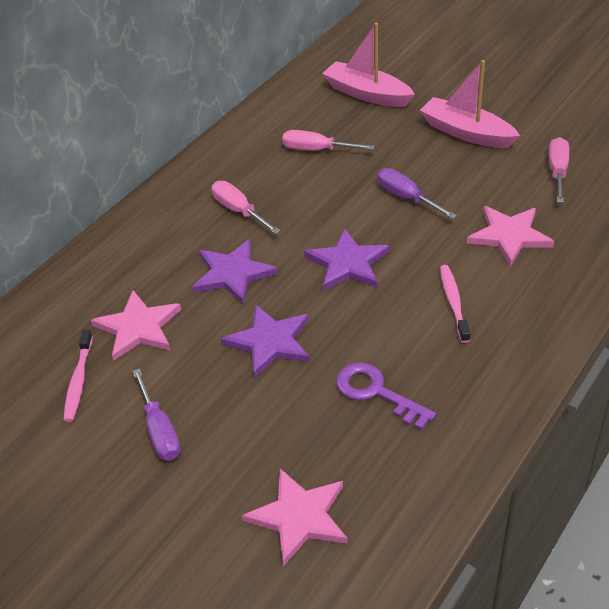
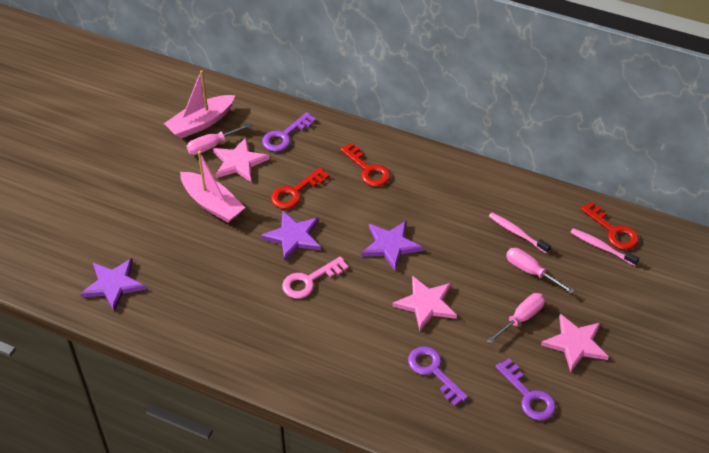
pink key: 0 -> 1
purple key: 1 -> 3
purple screwdriver: 2 -> 0
red key: 0 -> 3

